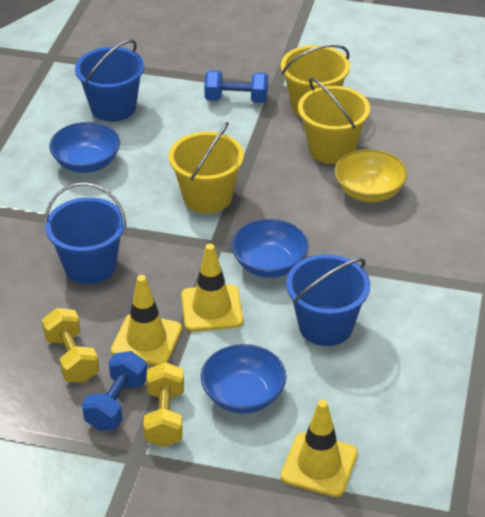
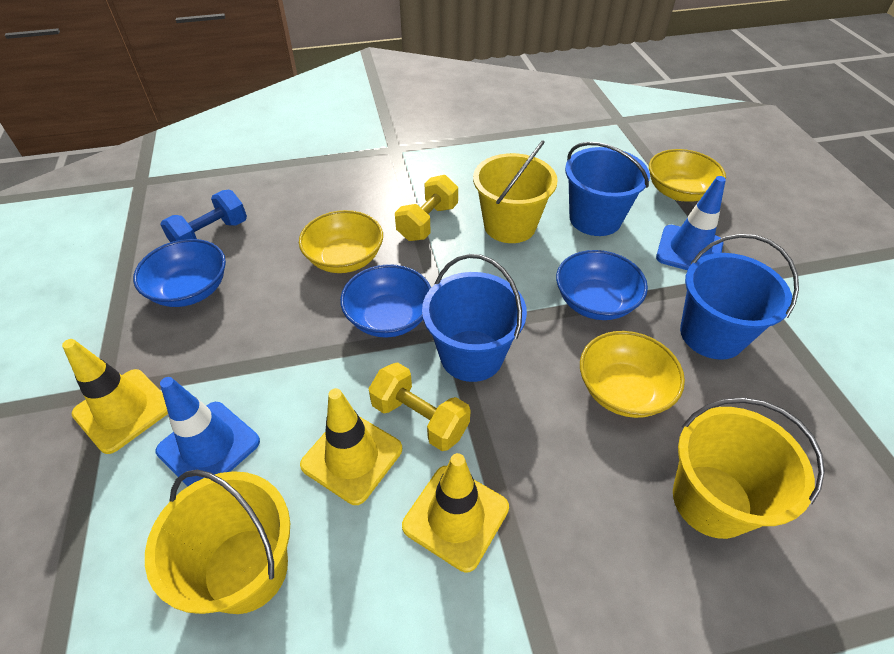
blue dumbbell: 2 -> 1
blue traffic cone: 0 -> 2
yellow bowl: 1 -> 3

